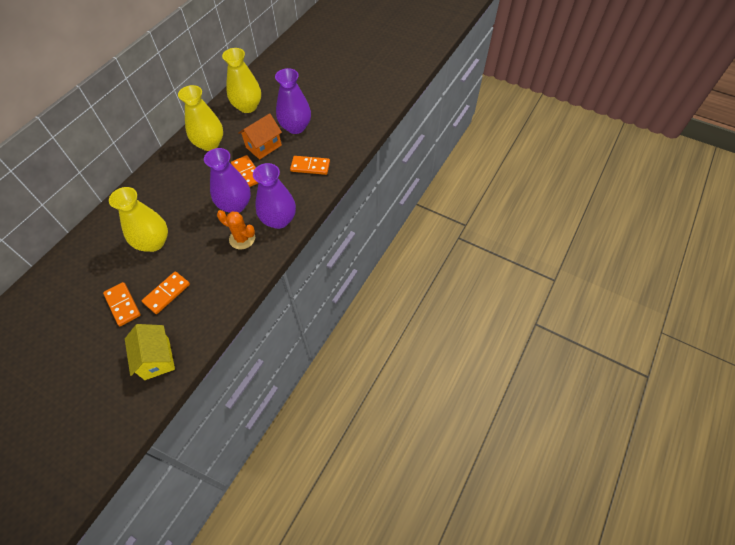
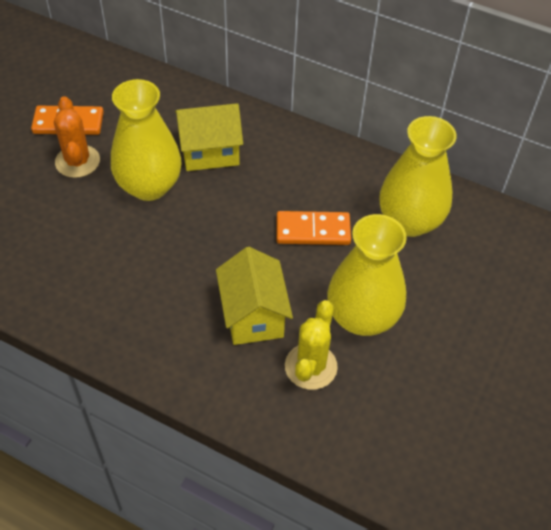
orange domino: 4 -> 2
orange house: 1 -> 0
purple vase: 3 -> 0
yellow cactus: 0 -> 1
yellow house: 1 -> 2

